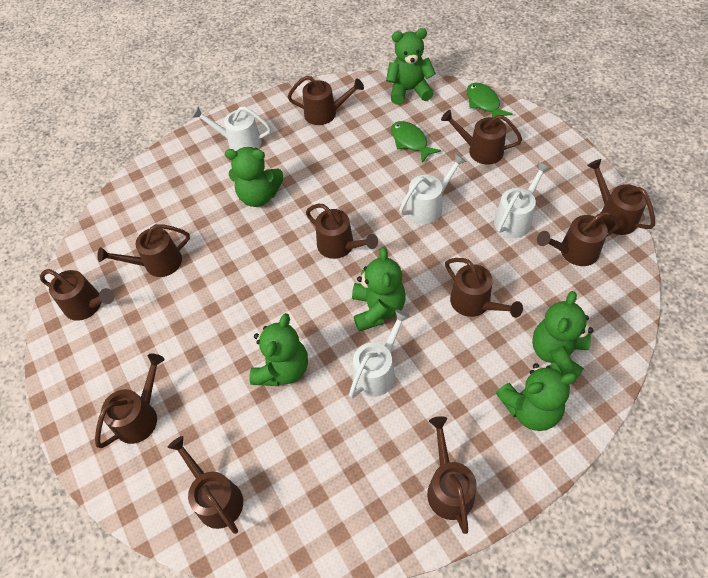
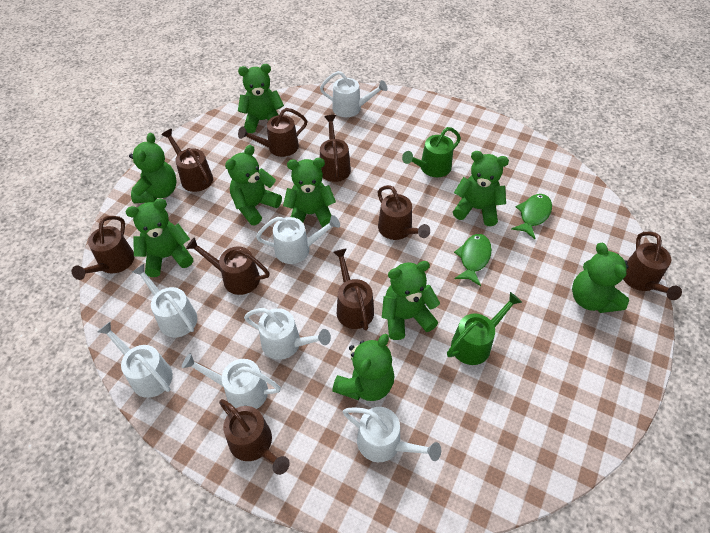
brown watering can: 11 -> 9
green teddy bear: 6 -> 9
green watering can: 0 -> 2
white watering can: 4 -> 7

